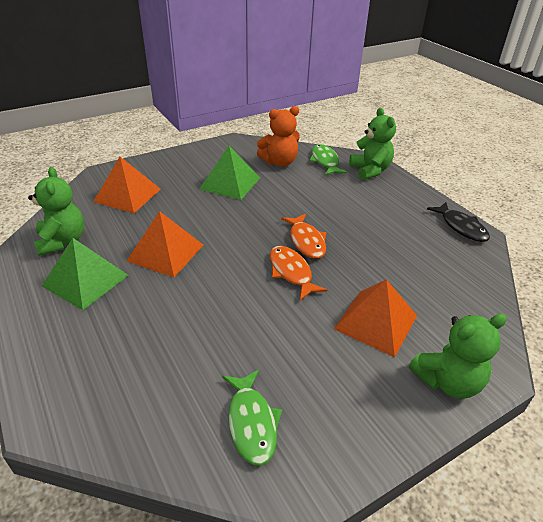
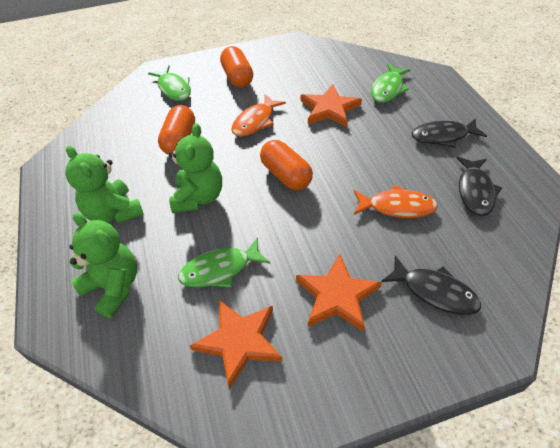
black fish: 1 -> 3
green fish: 2 -> 3
green pyramid: 2 -> 0
orange capsule: 0 -> 3
orange pyramid: 3 -> 0
orange star: 0 -> 3
orange teddy bear: 1 -> 0

